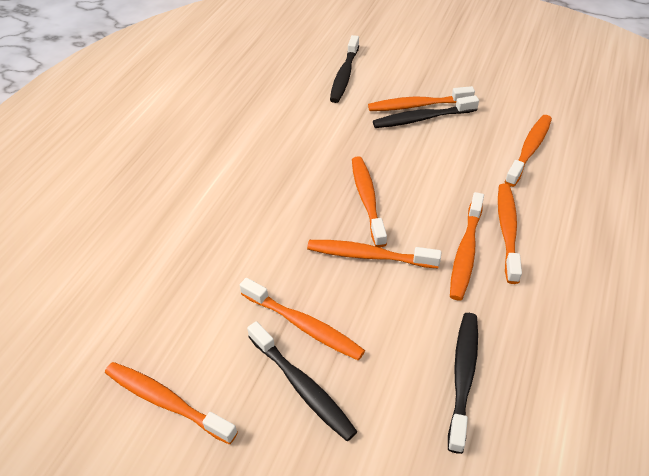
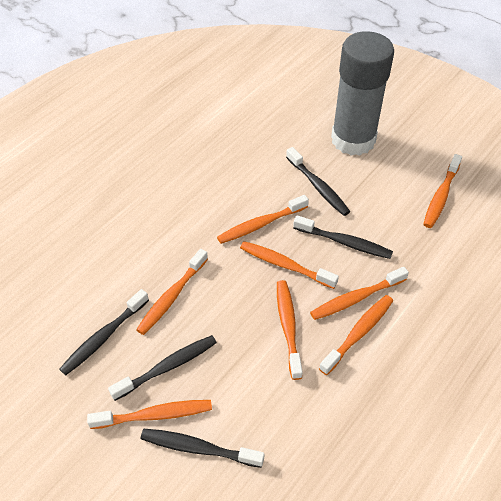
black toothbrush: 4 -> 5
grey glue stick: 0 -> 1

